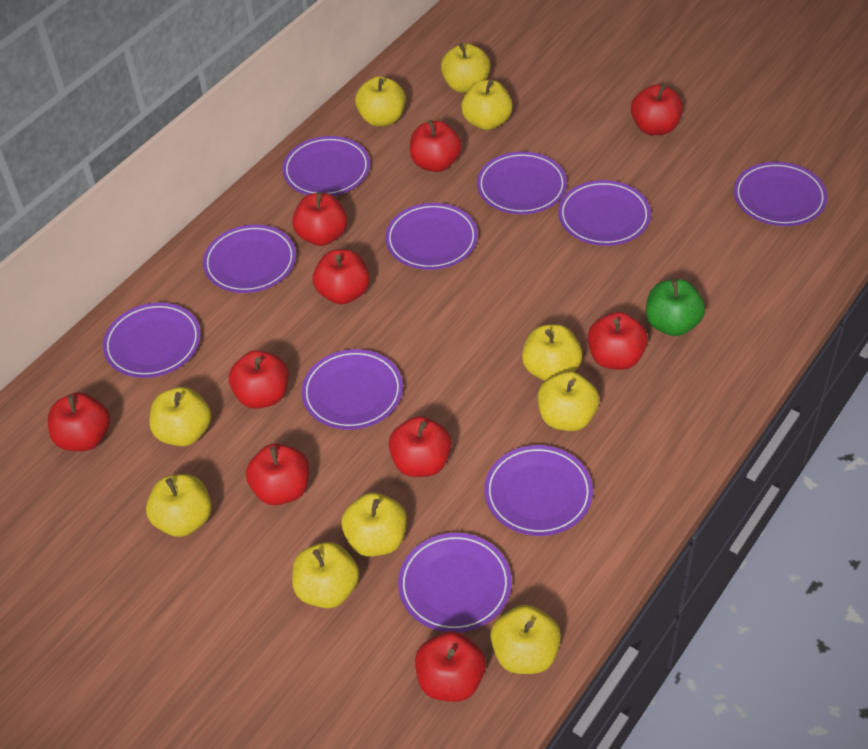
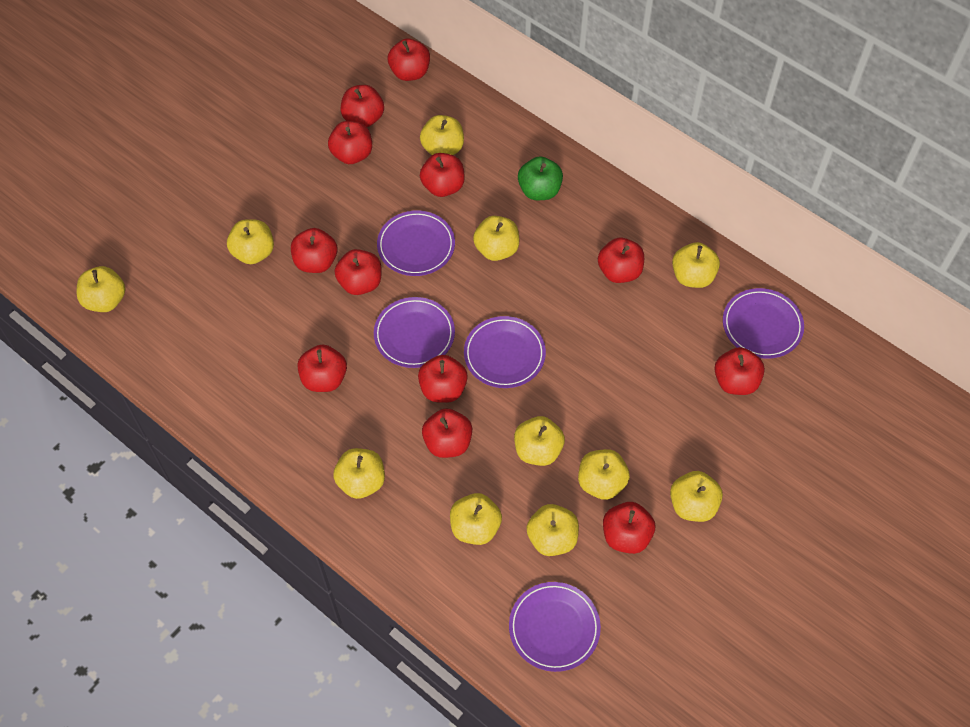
purple plate: 10 -> 5
red apple: 10 -> 12
yellow apple: 10 -> 11

